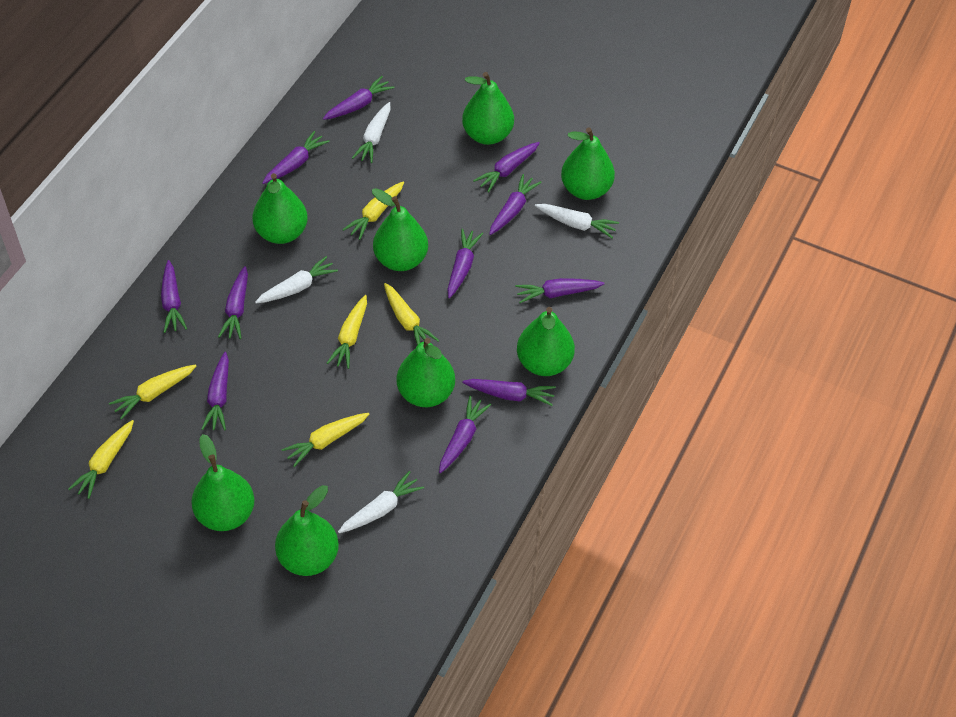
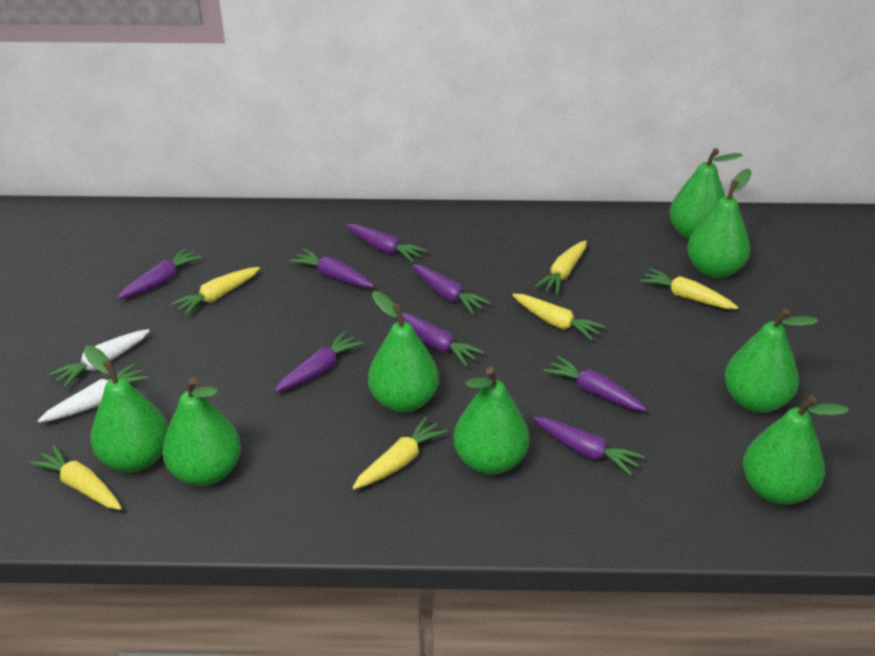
purple carrot: 11 -> 8
white carrot: 4 -> 2

